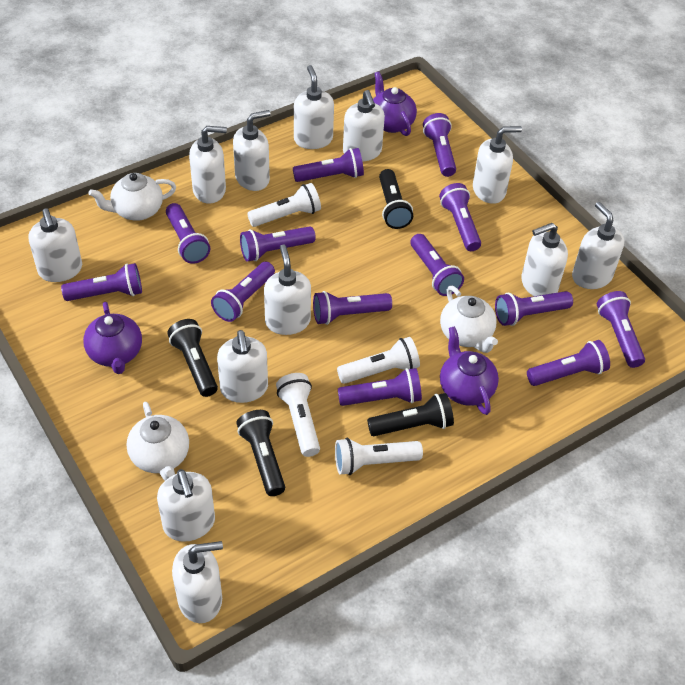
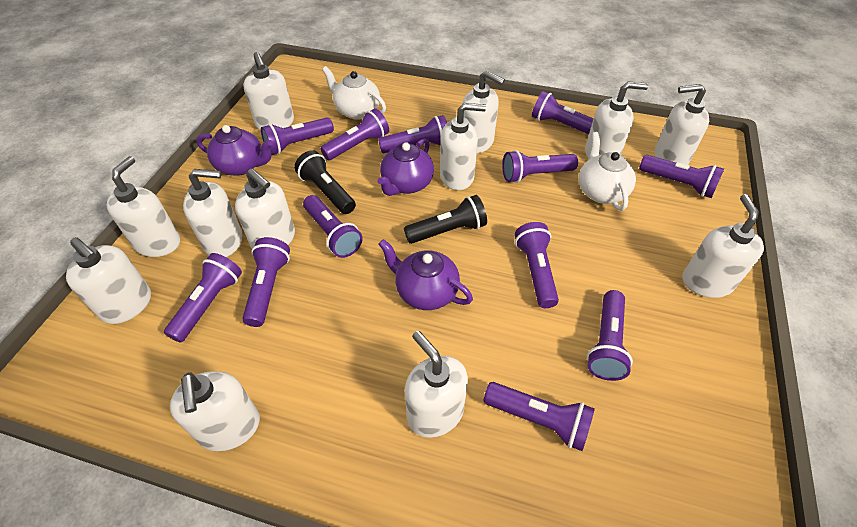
black flashlight: 4 -> 2
purple flashlight: 13 -> 12
white flashlight: 4 -> 0
white teapot: 3 -> 2

